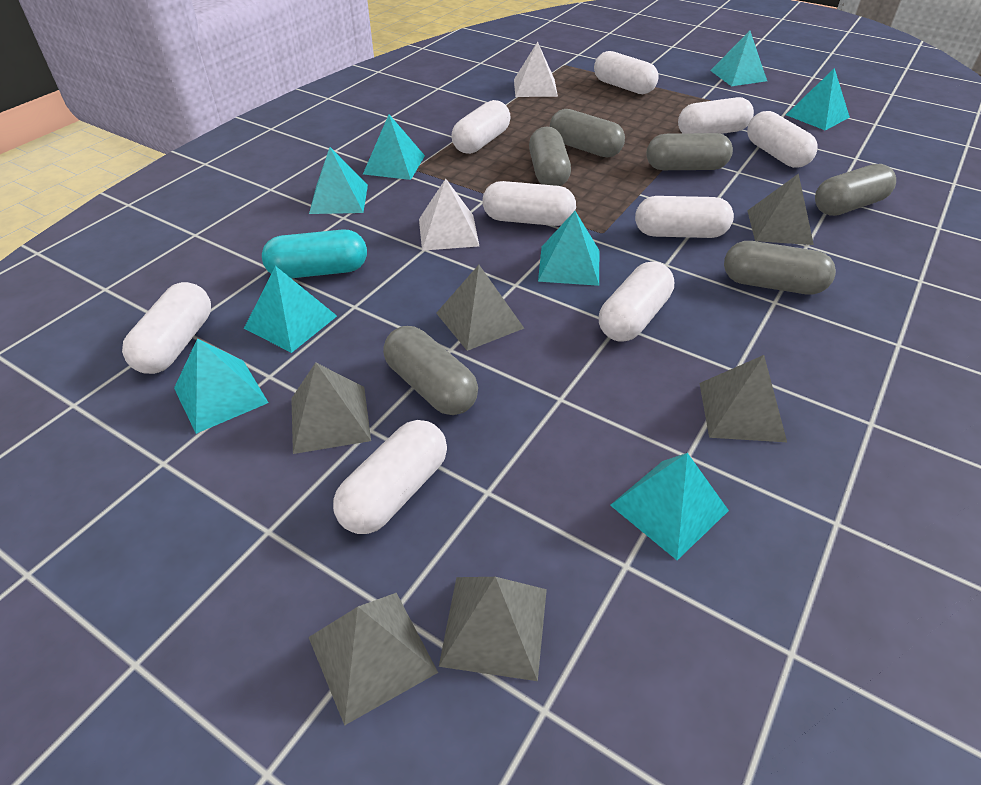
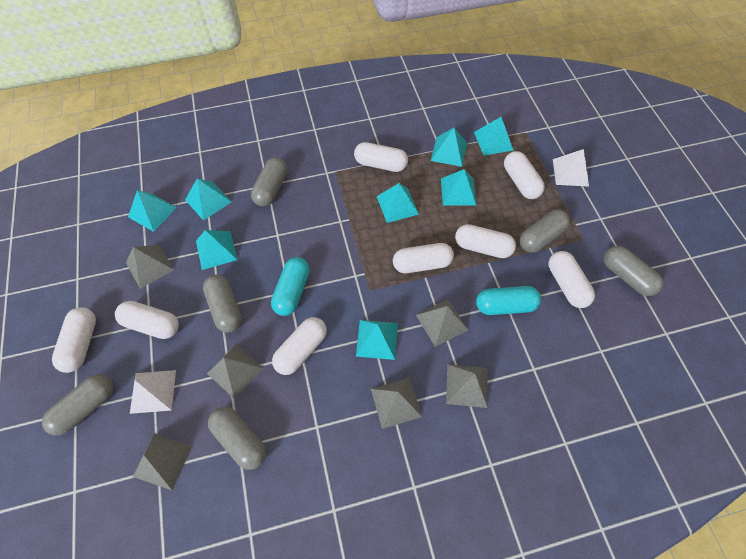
turquoise capsule: 1 -> 2
white capsule: 9 -> 8

